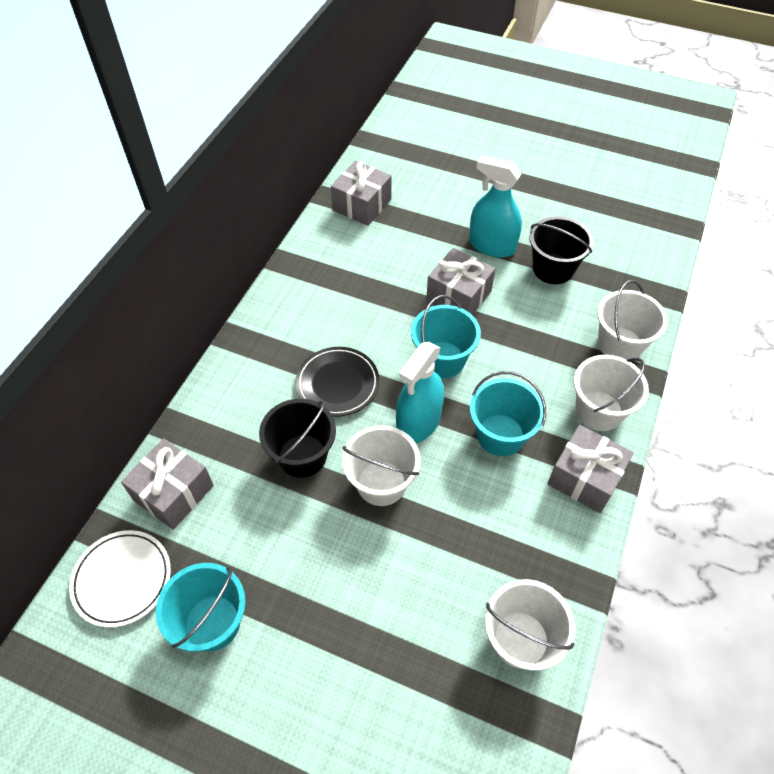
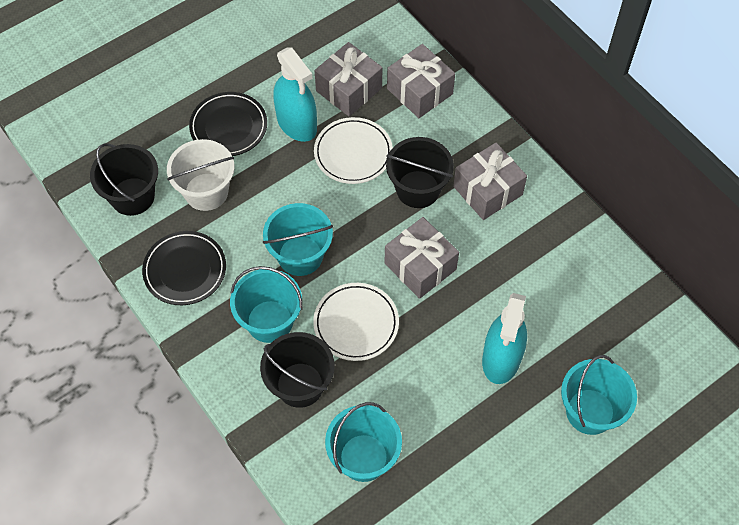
black bucket: 2 -> 3
black plate: 1 -> 2
turquoise bucket: 3 -> 4
white bucket: 4 -> 1
white plate: 1 -> 2

